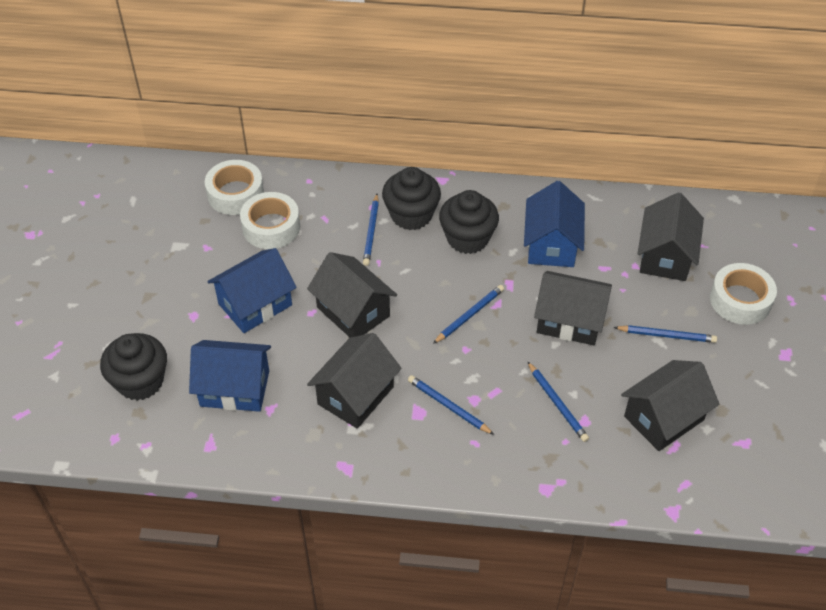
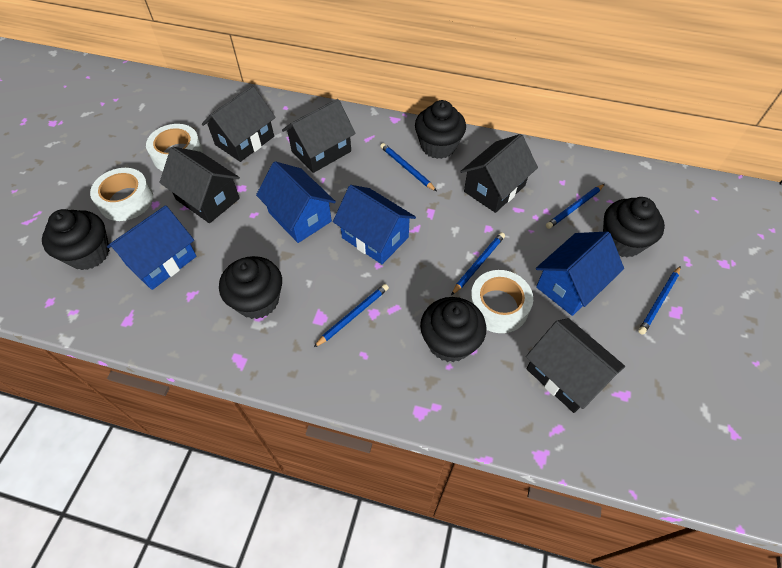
black cupcake: 3 -> 5
blue house: 3 -> 4

